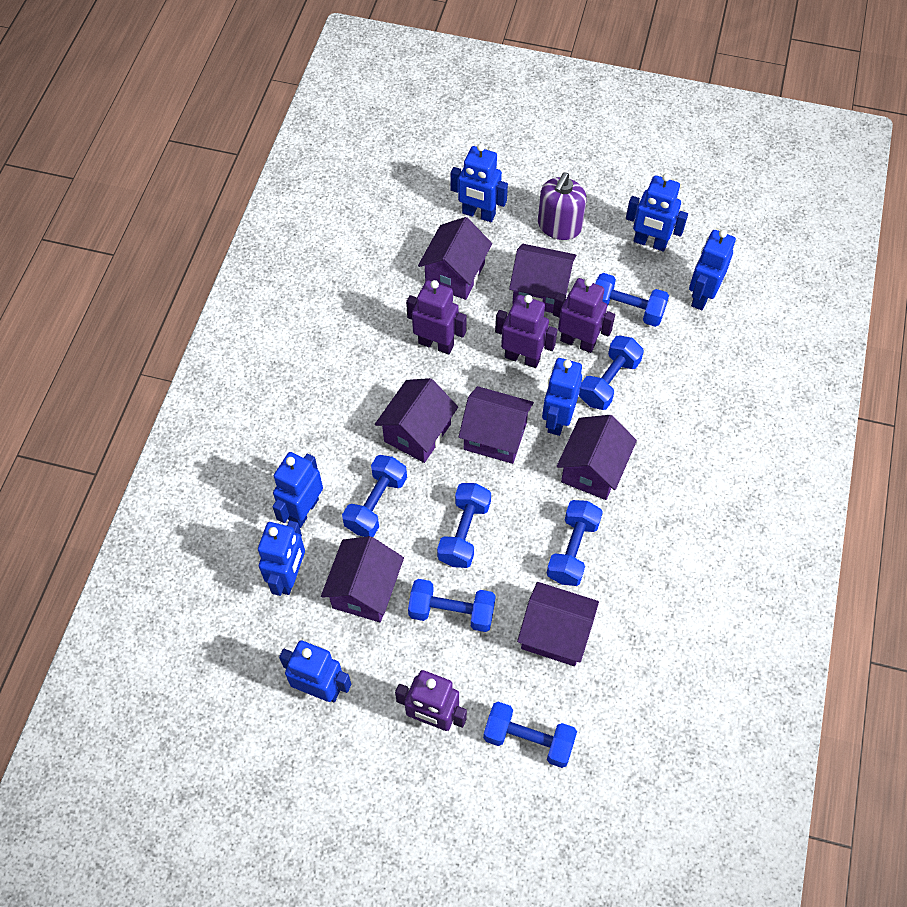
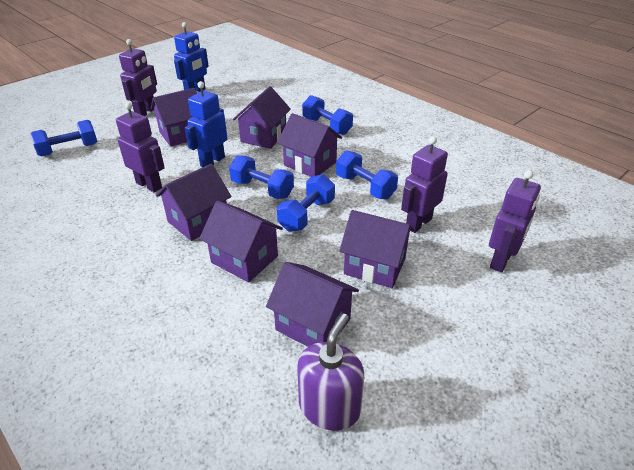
blue dumbbell: 7 -> 5
blue robot: 7 -> 2

